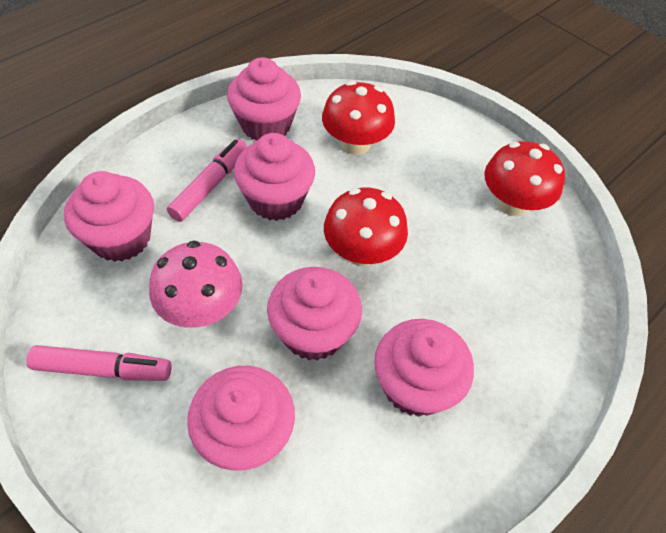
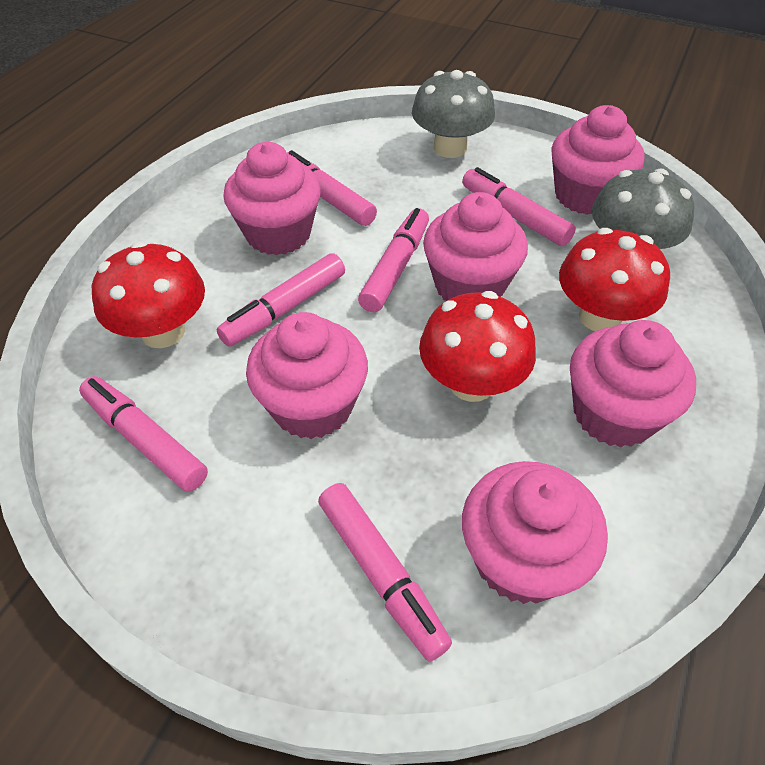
grey mushroom: 0 -> 2
pink marker: 2 -> 6
pink mushroom: 1 -> 0

